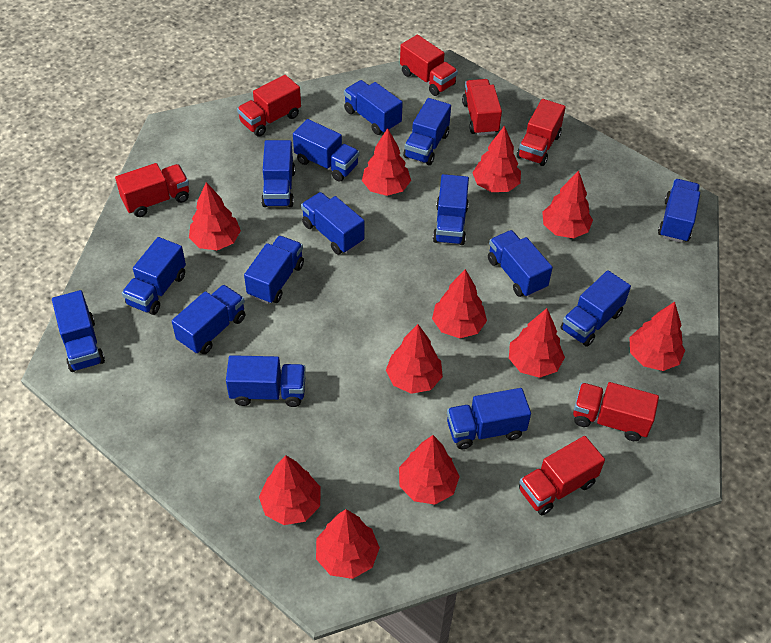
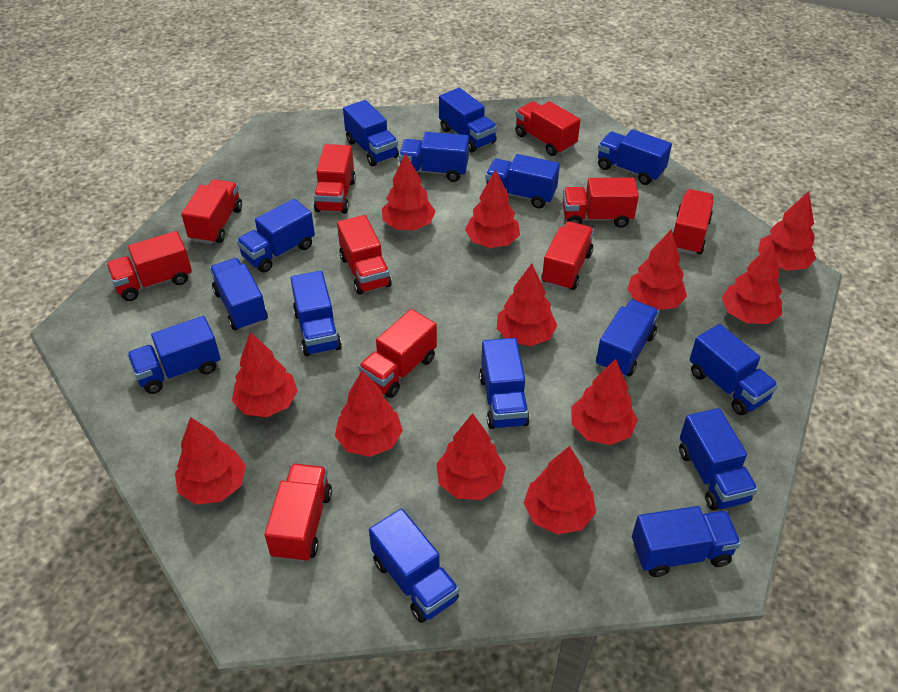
red tree: 11 -> 12
red truck: 7 -> 10

